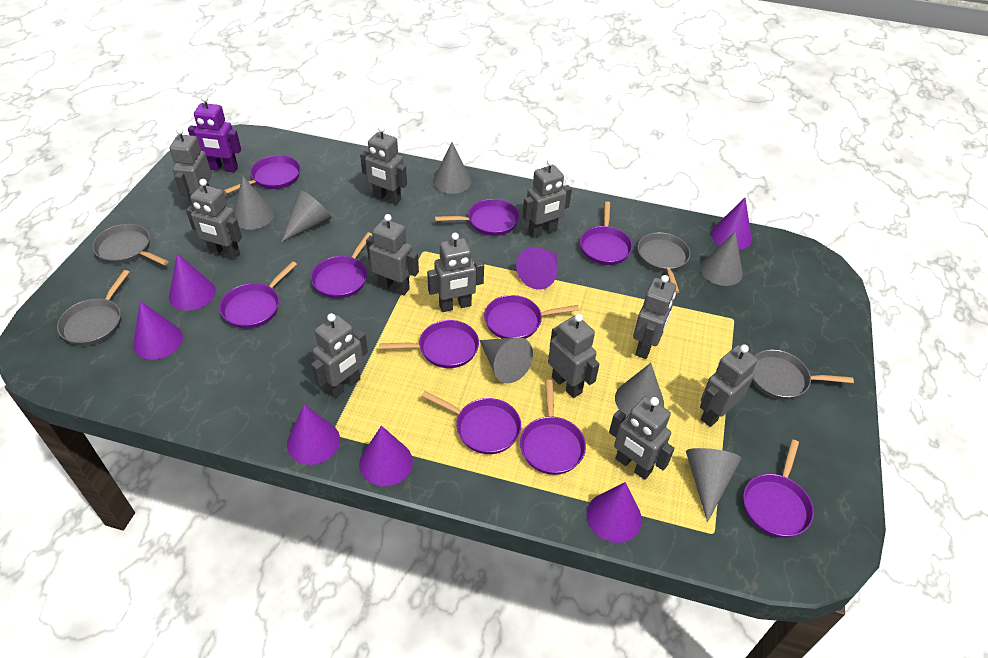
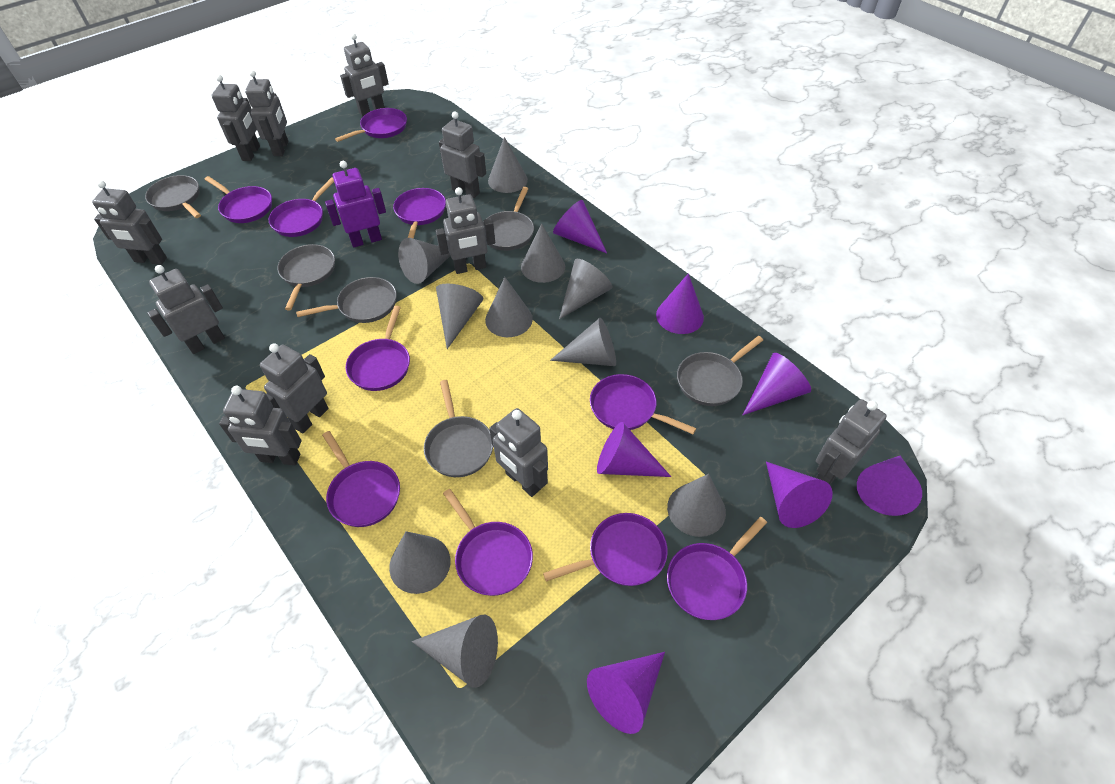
grey cone: 7 -> 10
grey pan: 4 -> 6

